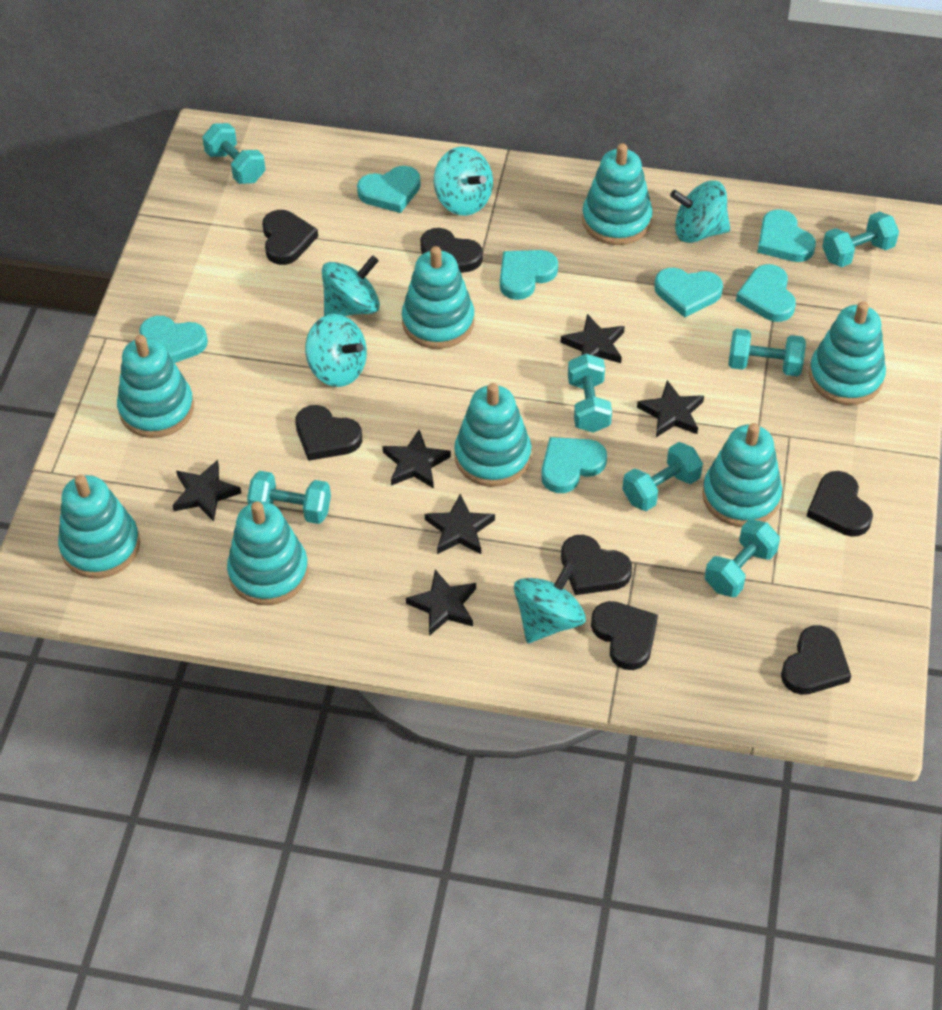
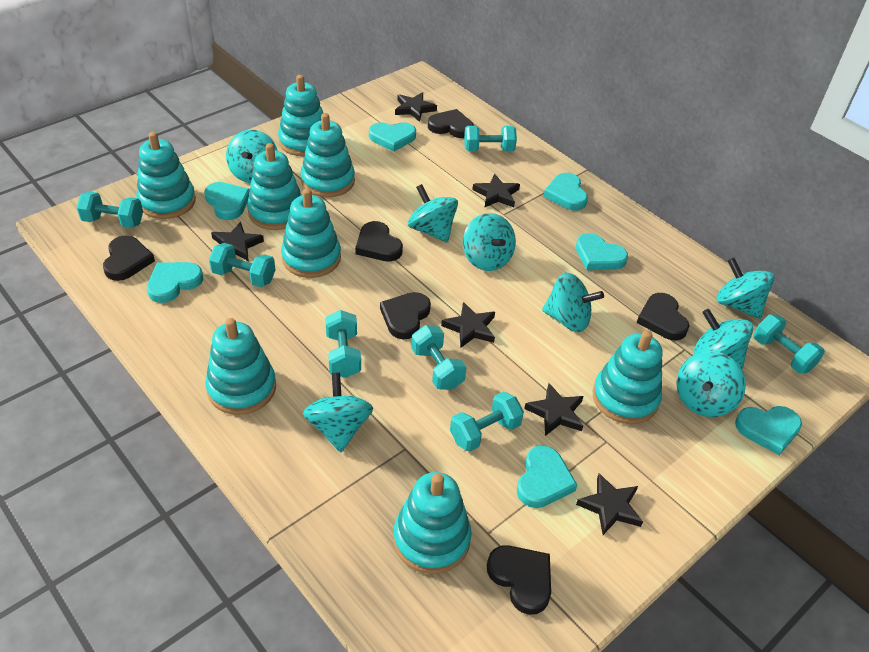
black heart: 7 -> 6
turquoise spinning top: 5 -> 8

